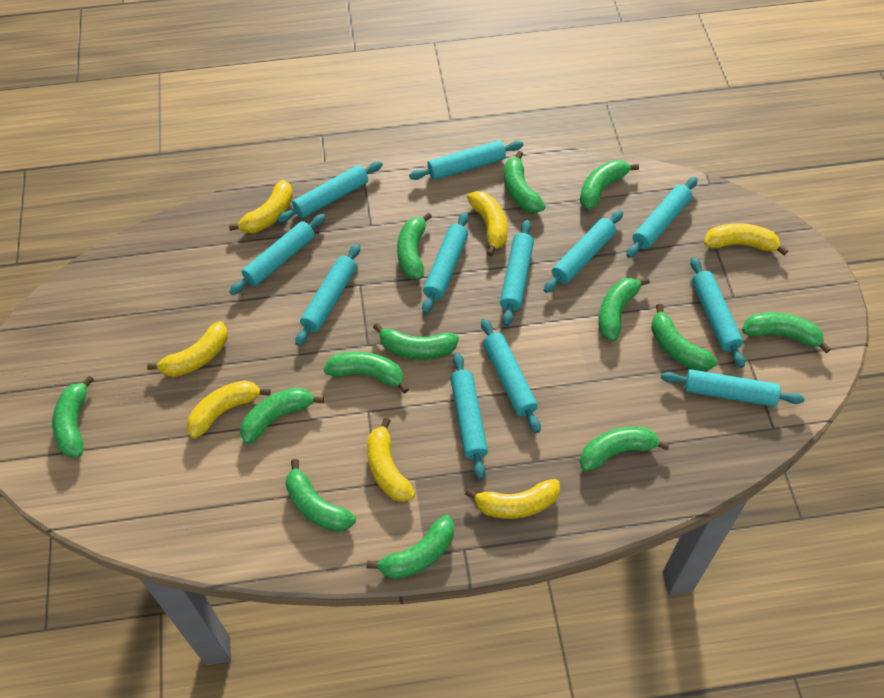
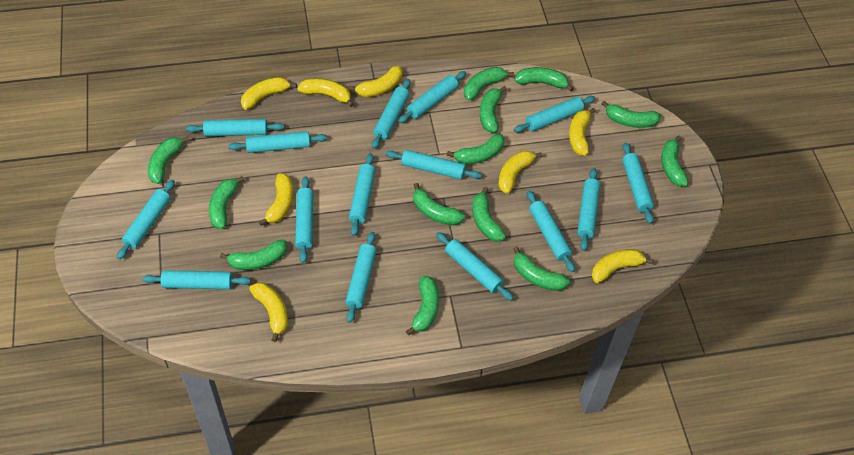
turquoise rolling pin: 12 -> 15
yellow banana: 7 -> 8

